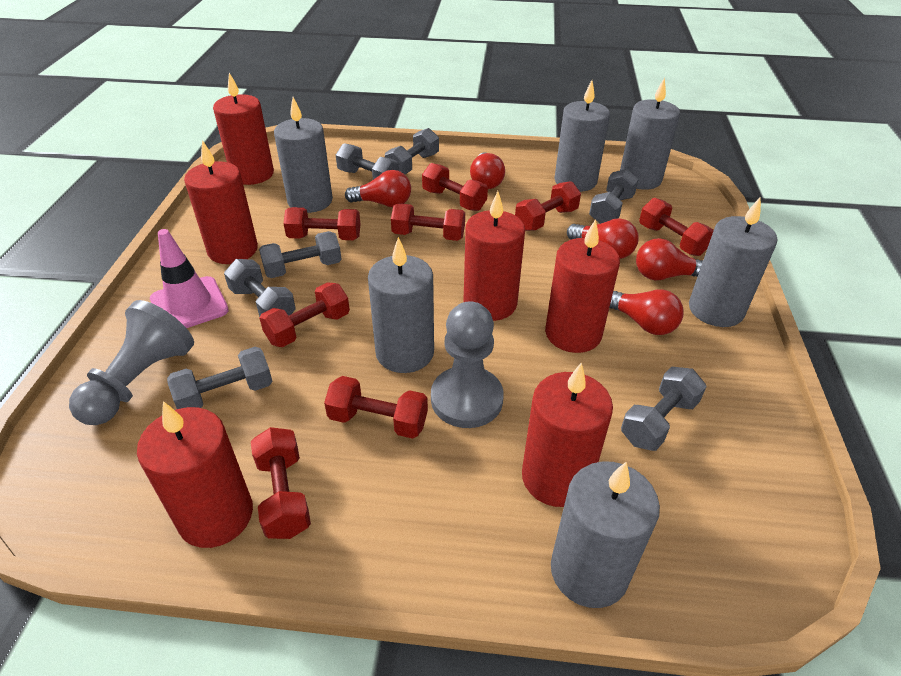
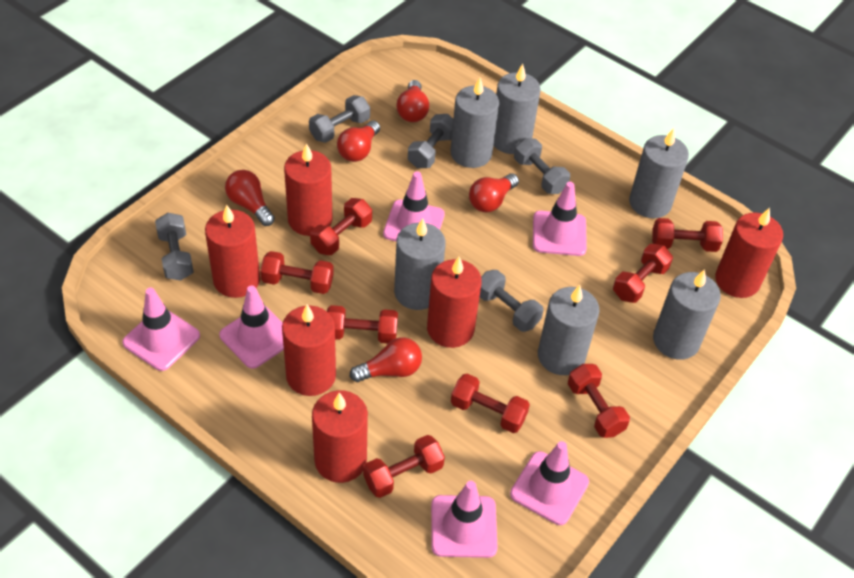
grey dumbbell: 7 -> 5
grey pawn: 2 -> 0
pink traffic cone: 1 -> 6

